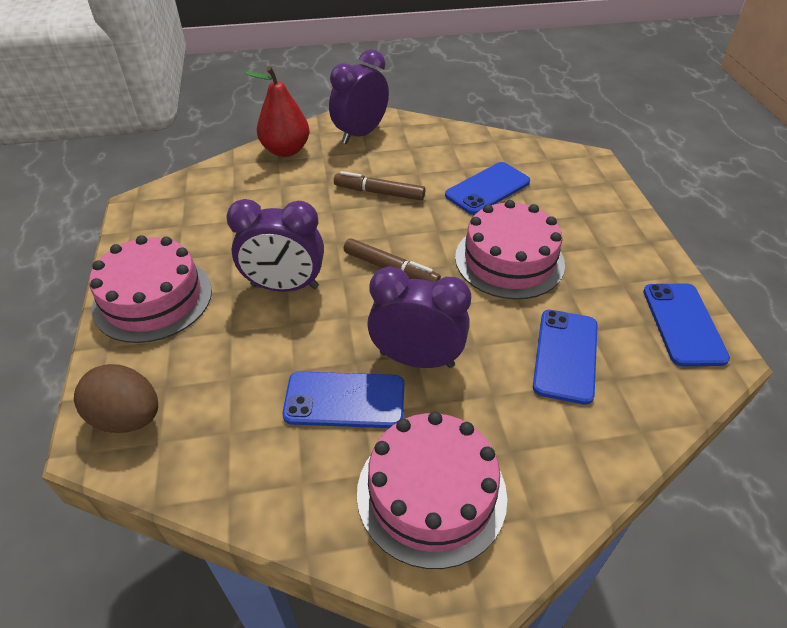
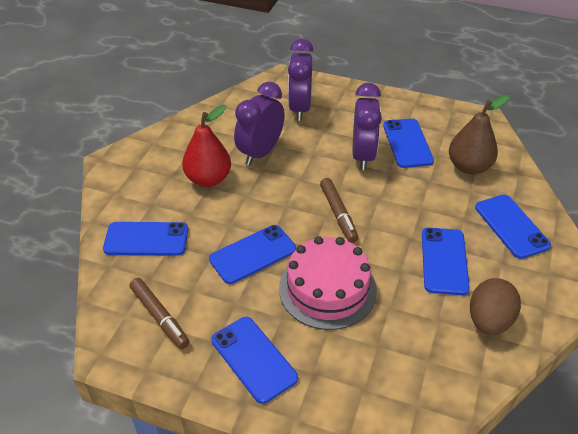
blue phone: 4 -> 6
brown pear: 0 -> 1
pink cake: 3 -> 1

